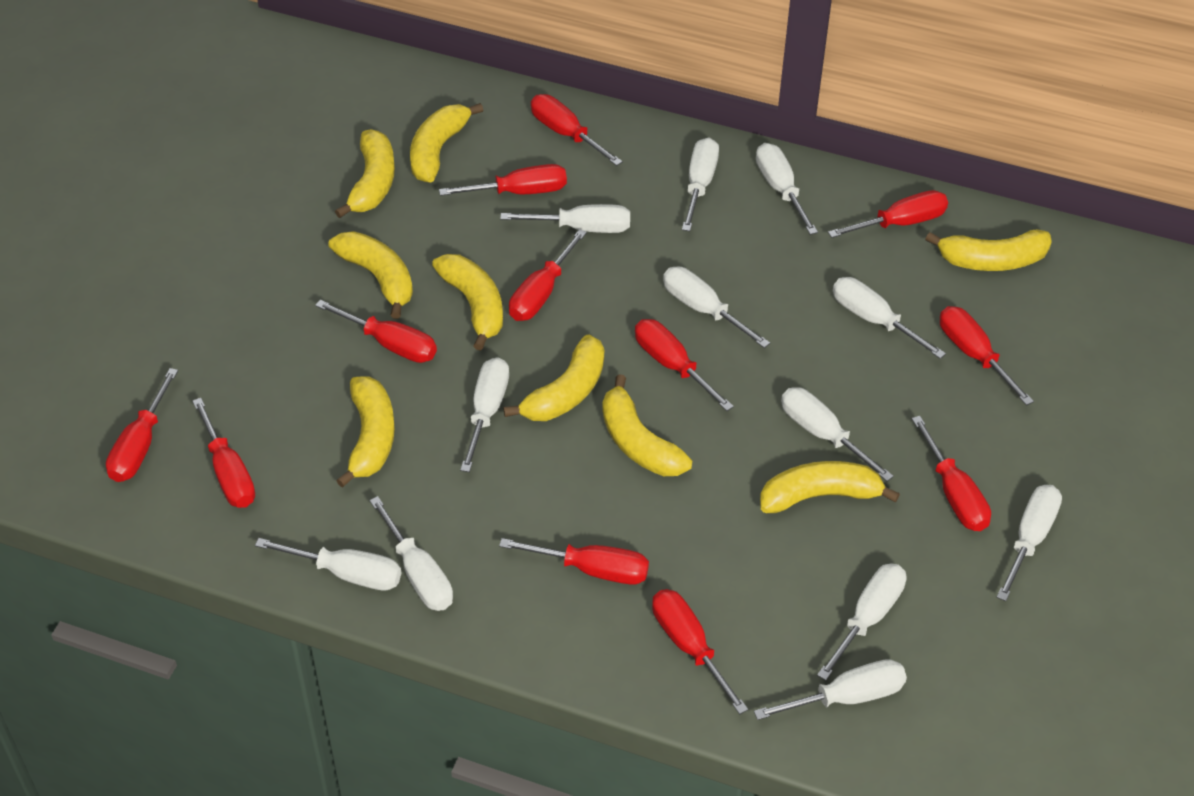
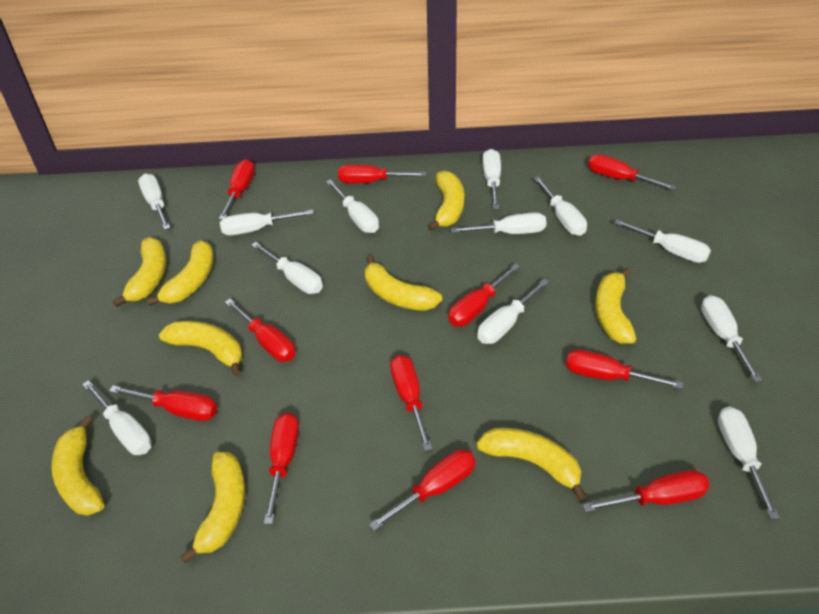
red screwdriver: 12 -> 11

